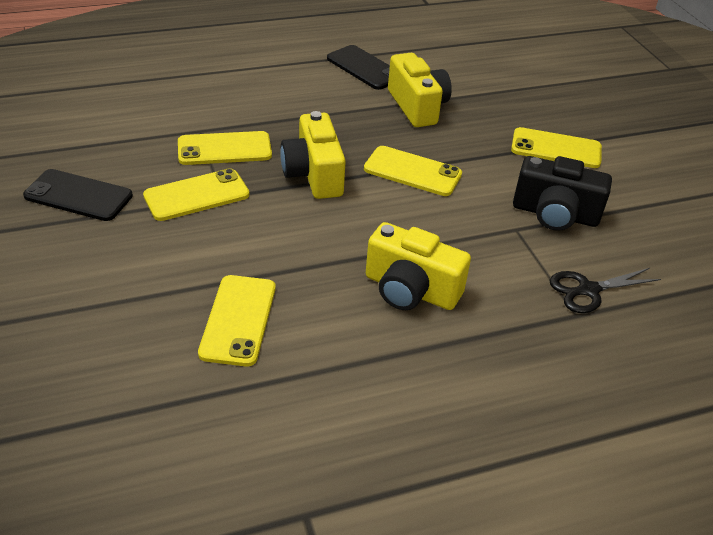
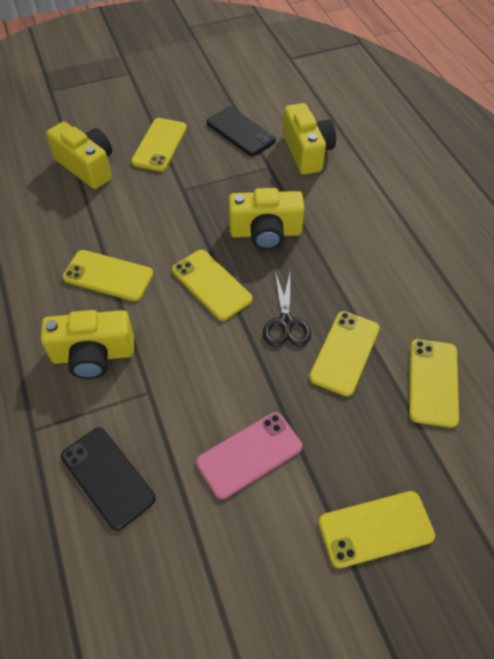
black camera: 1 -> 0
pink phone: 0 -> 1
yellow camera: 3 -> 4
yellow phone: 5 -> 6

